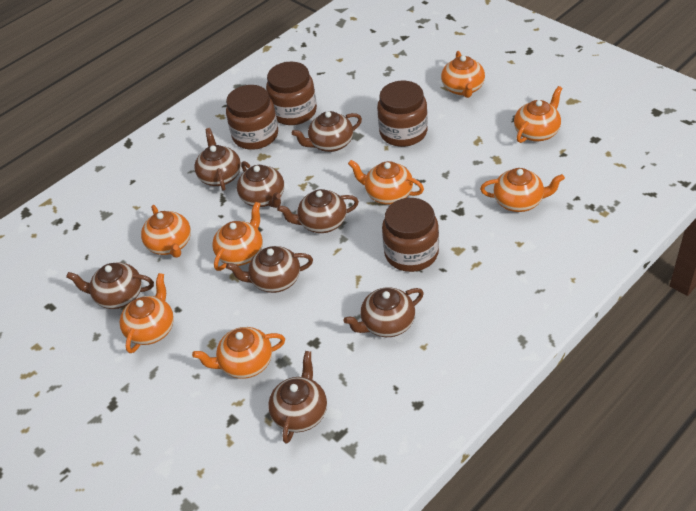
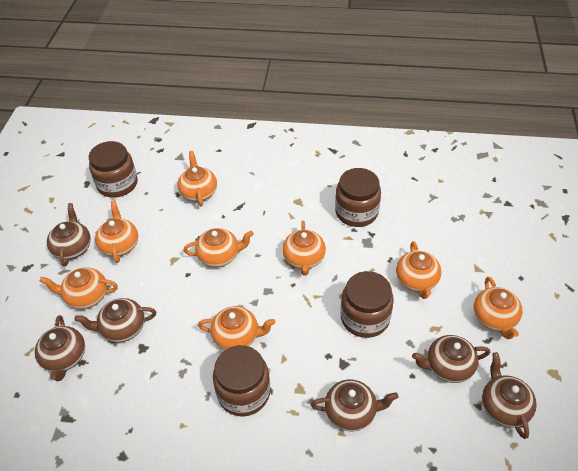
brown teapot: 8 -> 6

